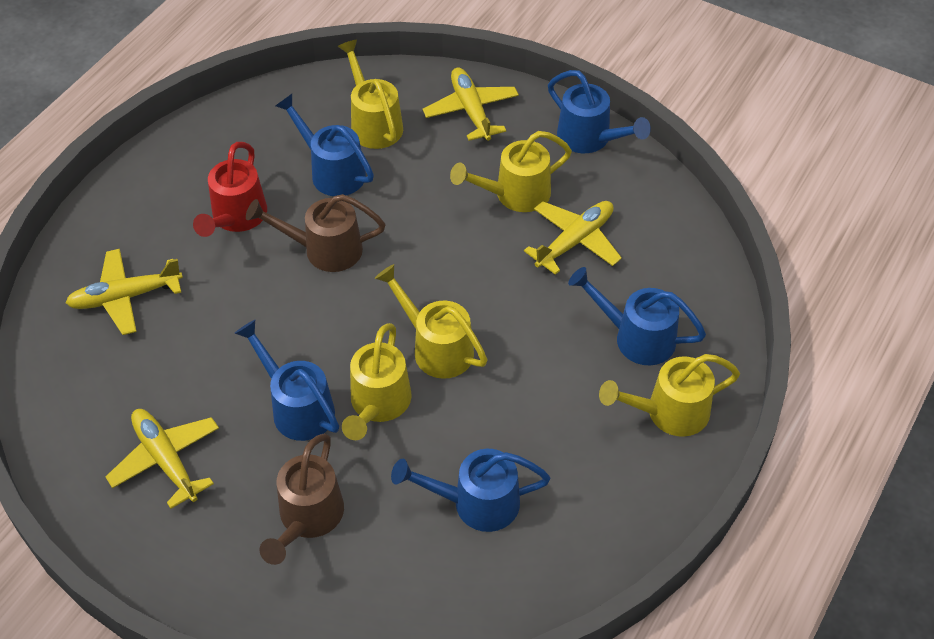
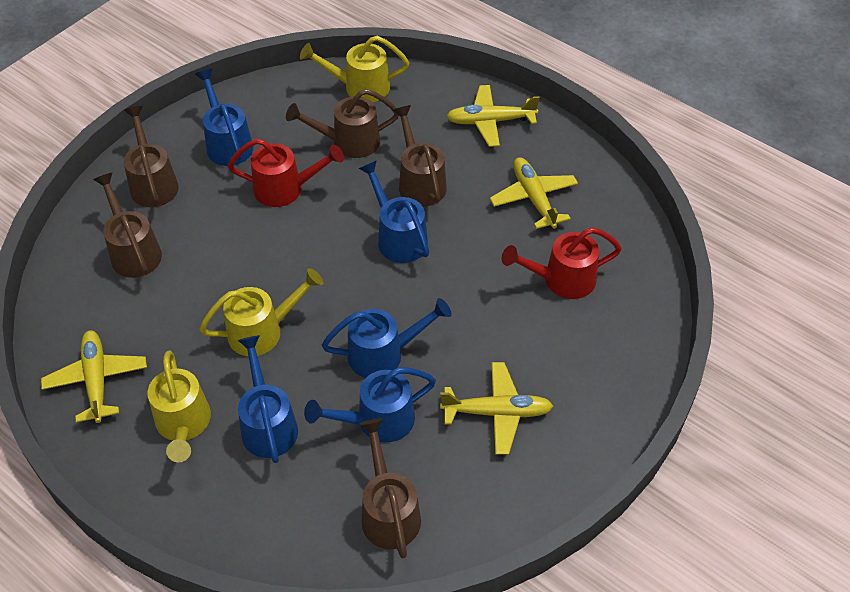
brown watering can: 2 -> 5
red watering can: 1 -> 2
yellow watering can: 5 -> 3

